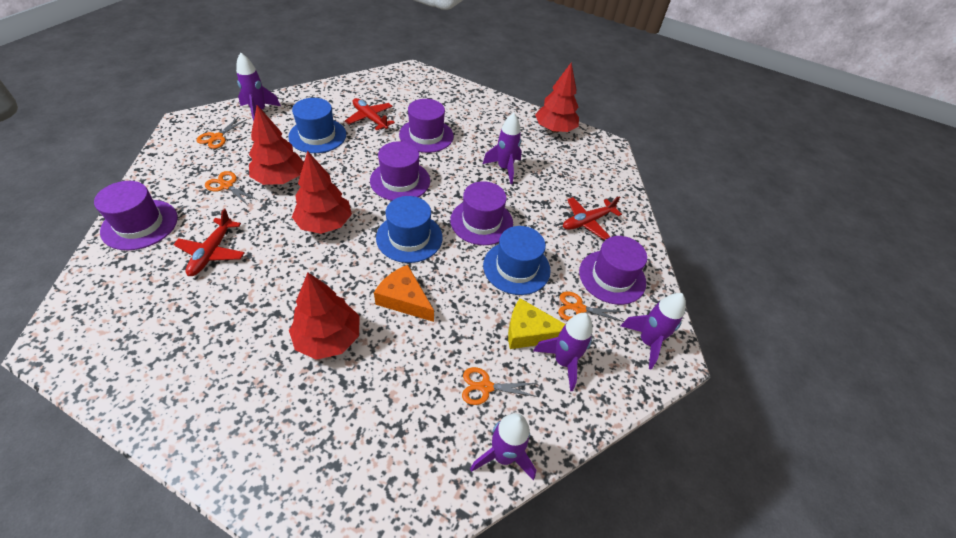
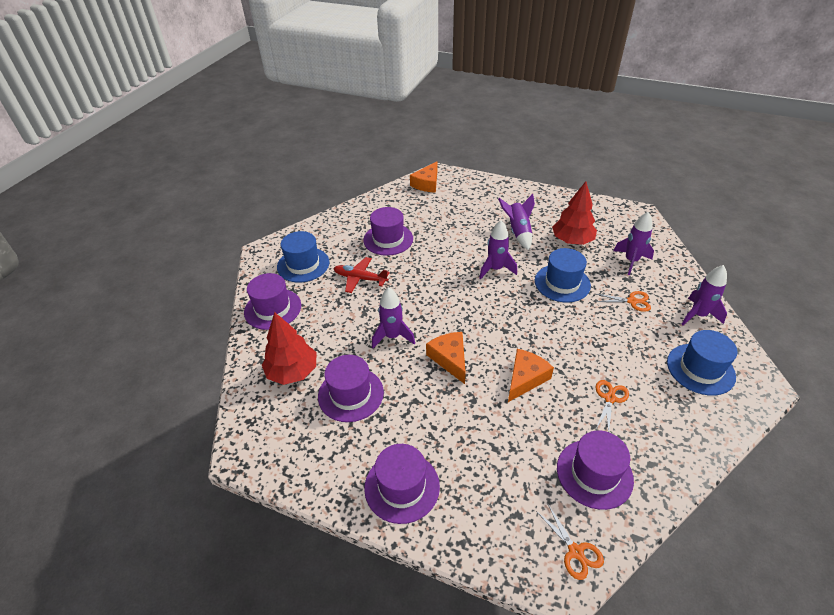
orange cheese: 1 -> 3
orange scissors: 4 -> 3
red plane: 3 -> 1
red tree: 4 -> 2
yellow cheese: 1 -> 0

